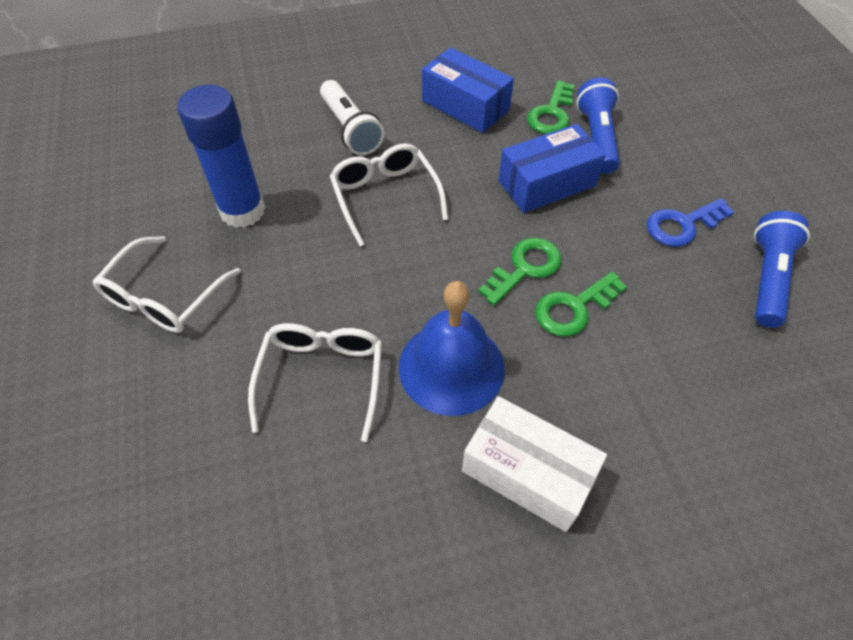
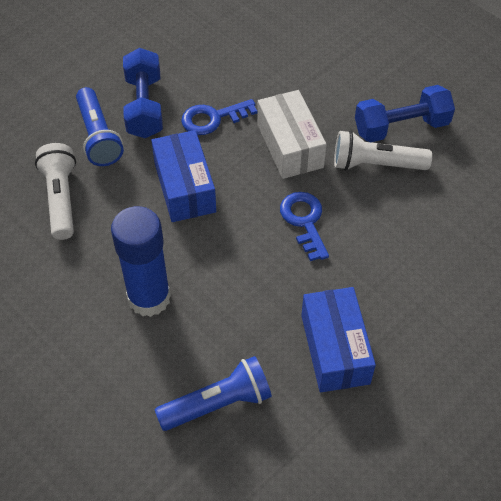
blue bell: 1 -> 0
blue dumbbell: 0 -> 2
blue key: 1 -> 2
green key: 3 -> 0
white flashlight: 1 -> 2
white glasses: 3 -> 0

